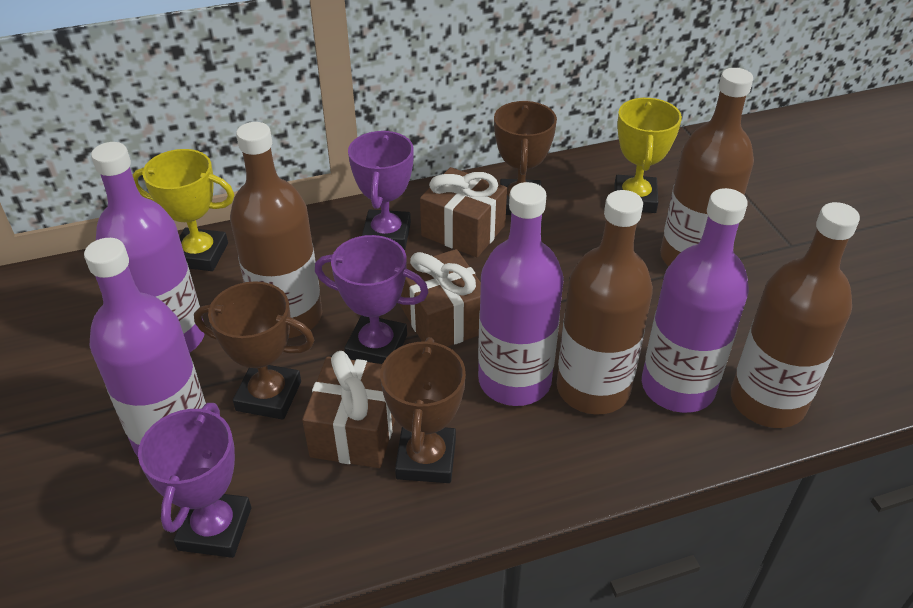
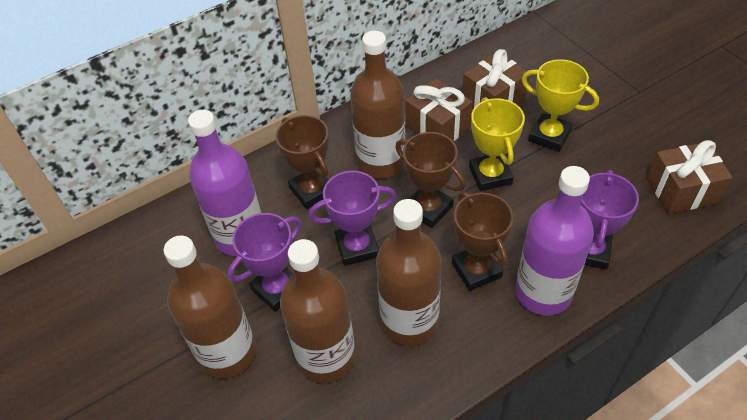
purple bottle: 4 -> 2

